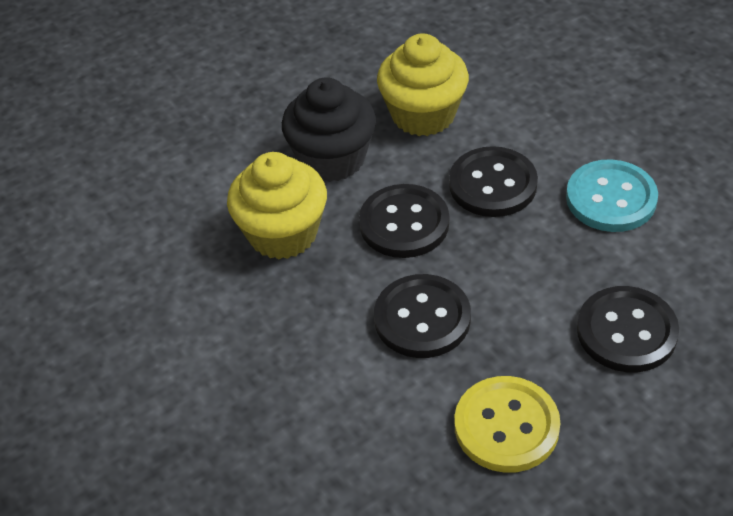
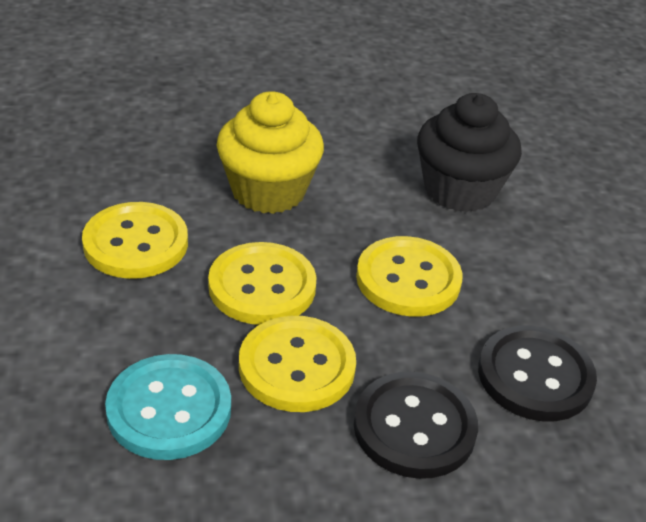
black button: 4 -> 2
yellow button: 1 -> 4
yellow cupcake: 2 -> 1

